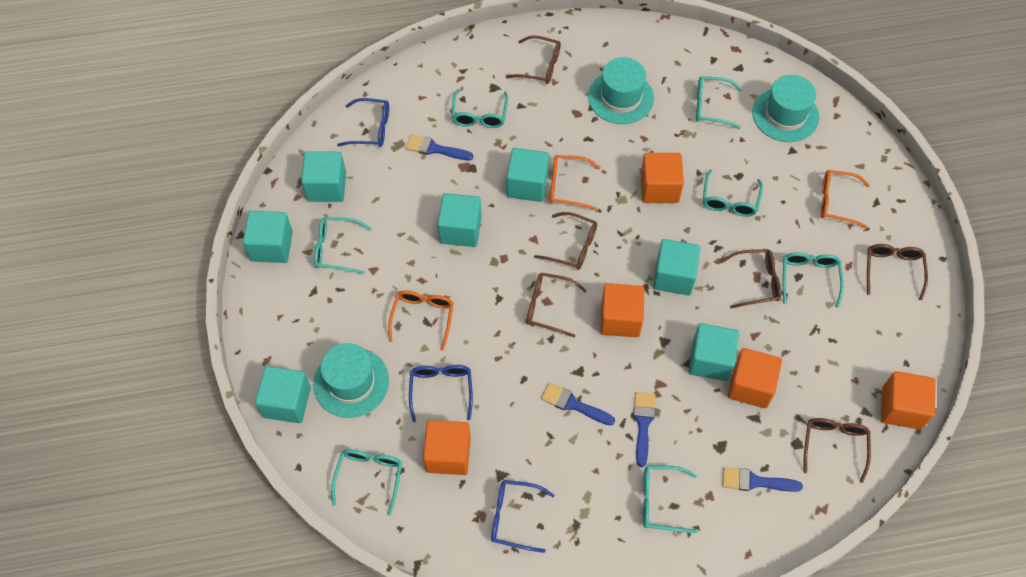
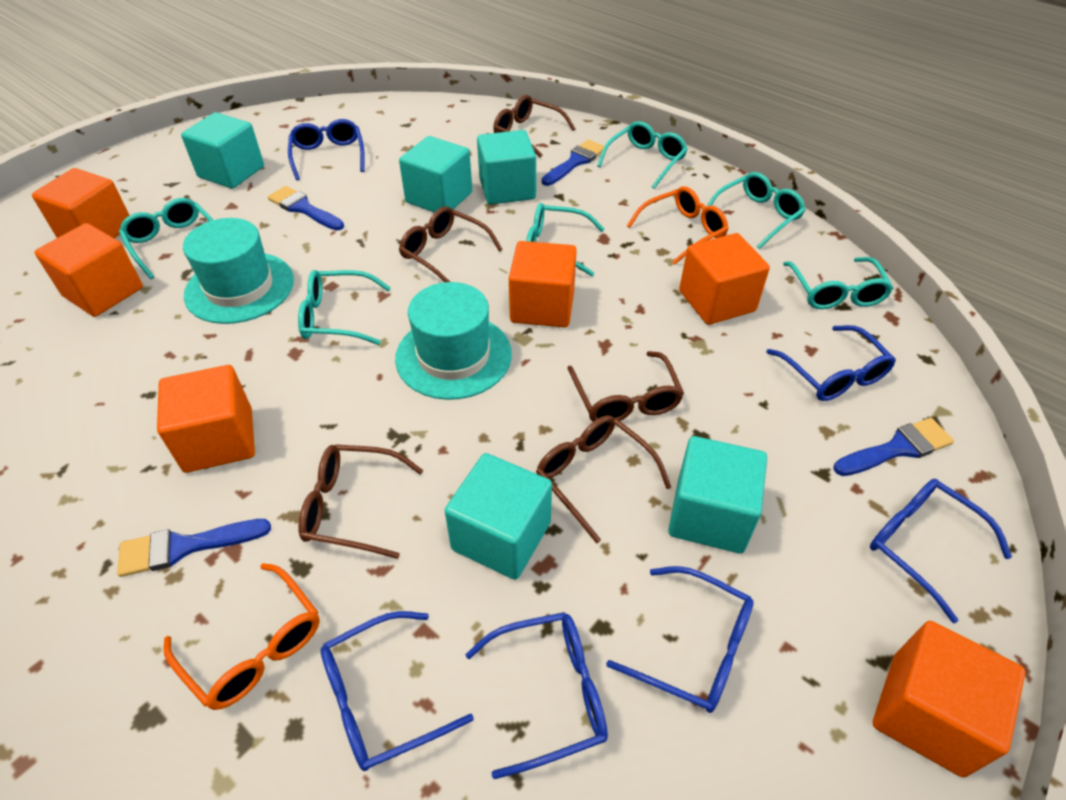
blue glasses: 3 -> 6
brown glasses: 6 -> 5
orange cube: 5 -> 6
orange glasses: 3 -> 2
turquoise cube: 7 -> 5
turquoise glasses: 7 -> 6
turquoise hat: 3 -> 2

